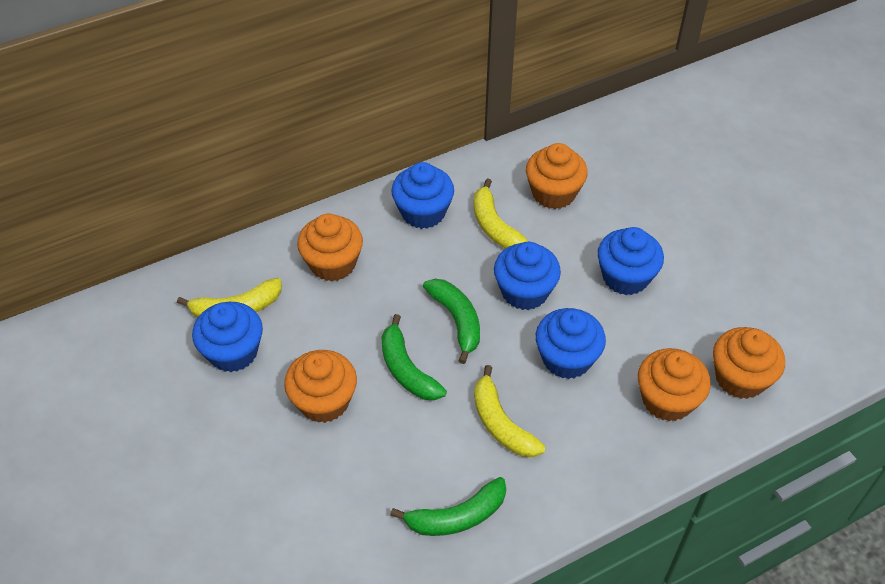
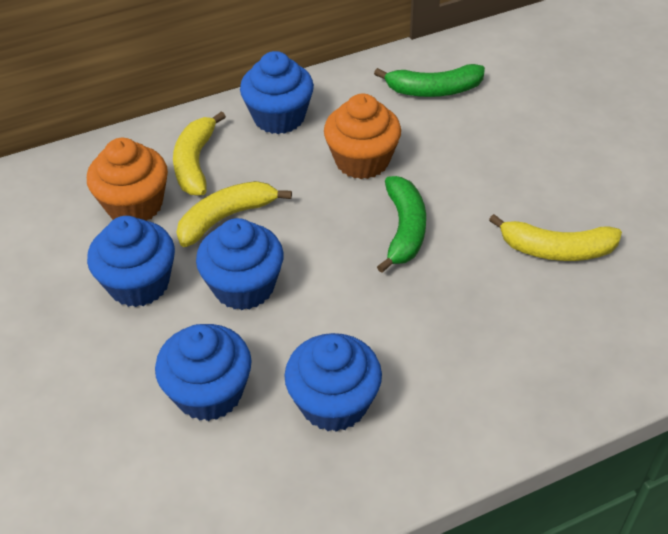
green banana: 3 -> 2
orange cupcake: 5 -> 2

